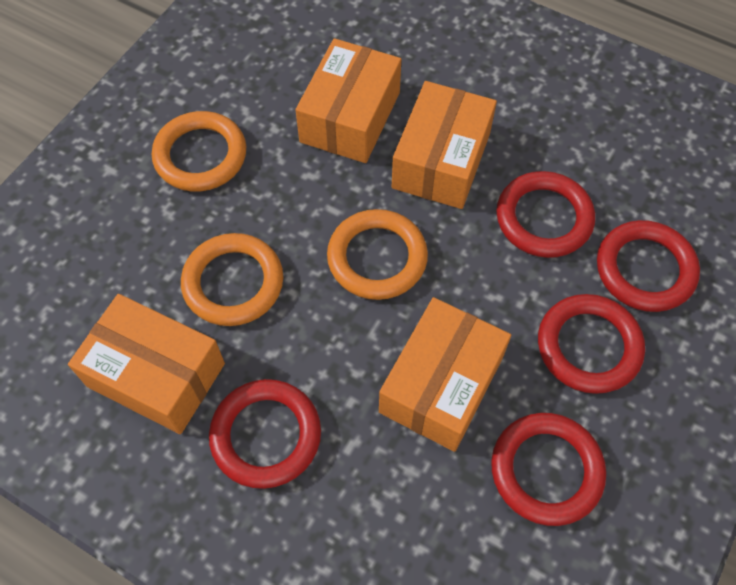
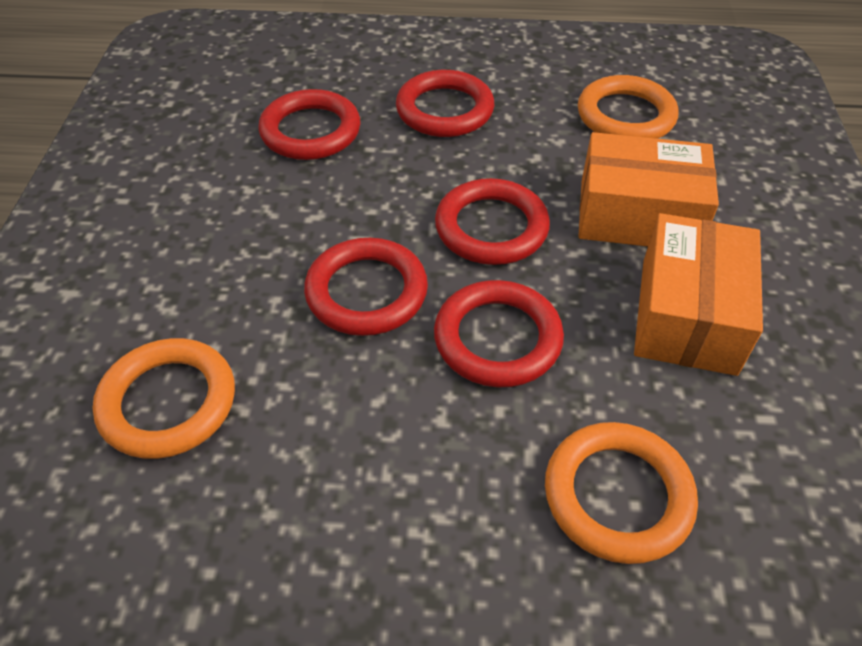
orange box: 4 -> 2

